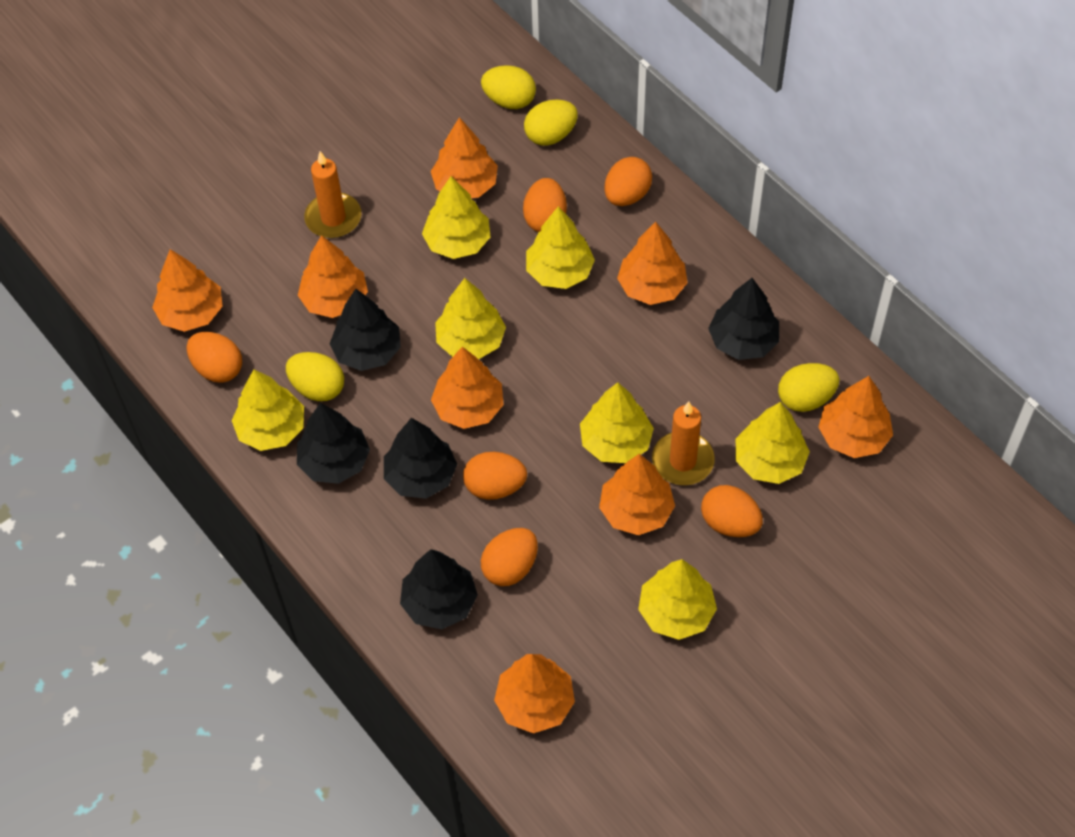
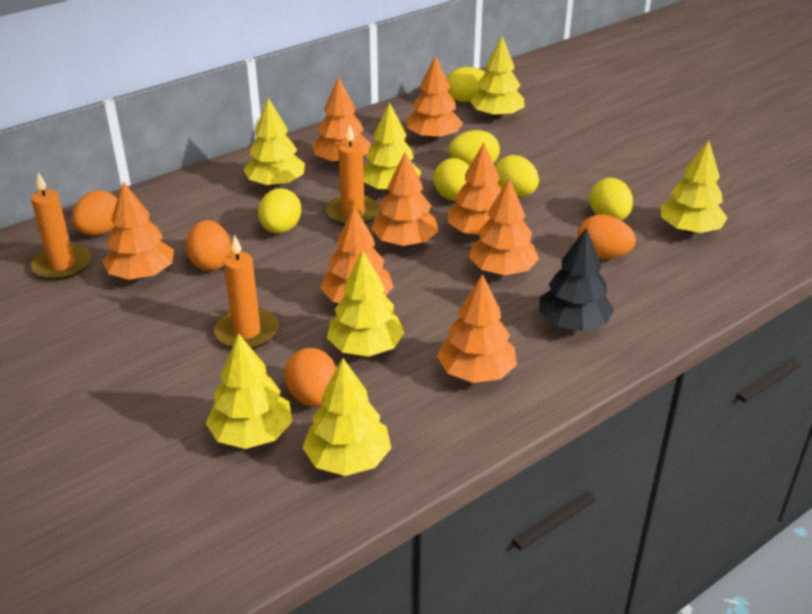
black tree: 5 -> 1
orange candle: 2 -> 3
orange egg: 6 -> 4
yellow egg: 4 -> 6

